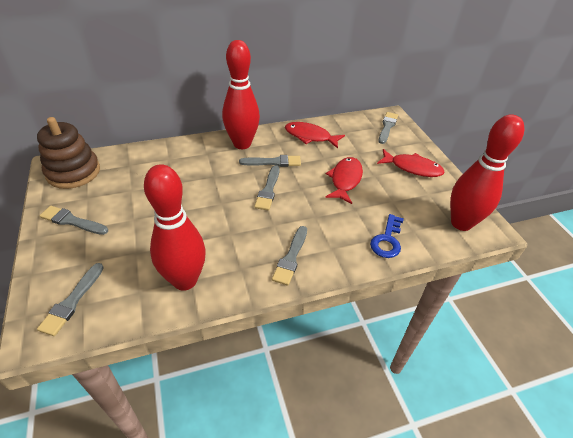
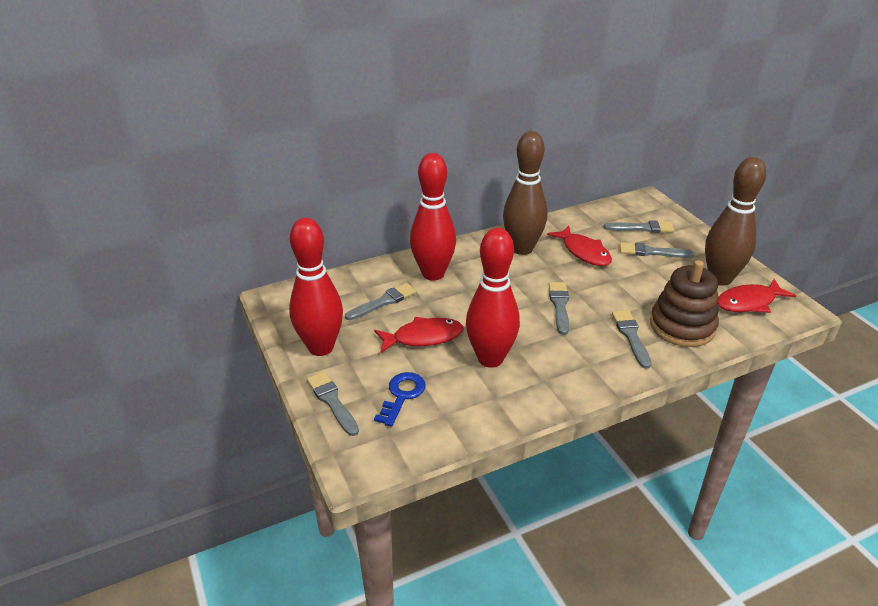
brown bowling pin: 0 -> 2

